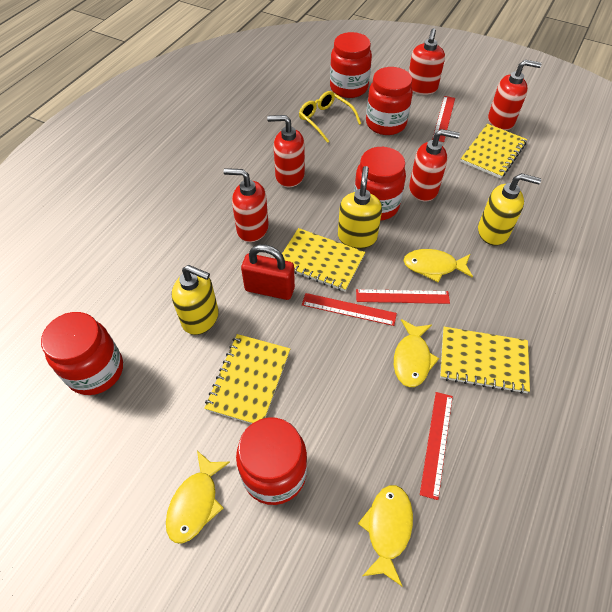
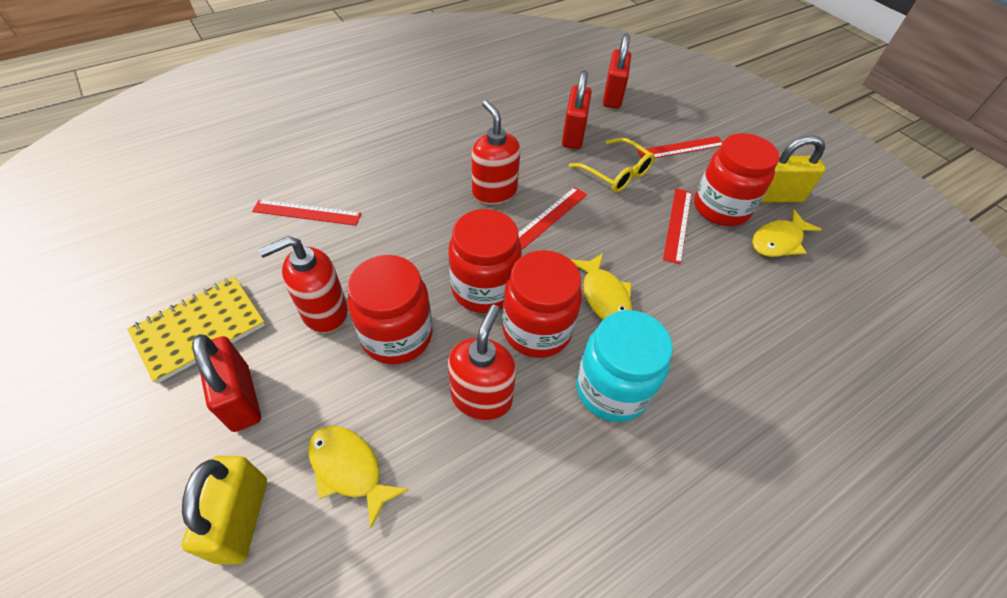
red jar: 5 -> 4
red padlock: 1 -> 3
red soap dispenser: 5 -> 3
turquoise jar: 0 -> 1
yellow fish: 4 -> 3
yellow notebook: 4 -> 1
yellow padlock: 0 -> 2
yellow soap dispenser: 3 -> 0

